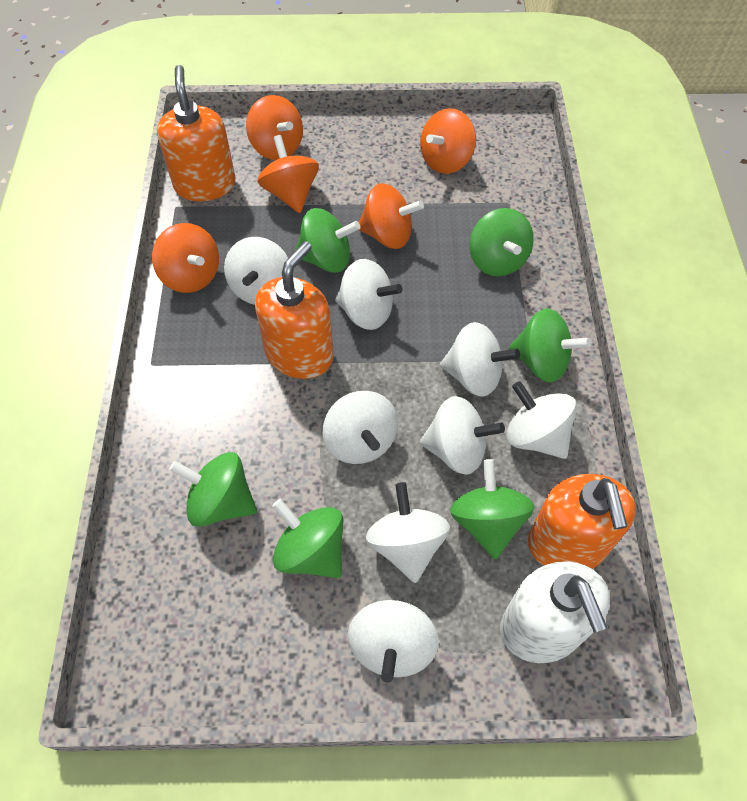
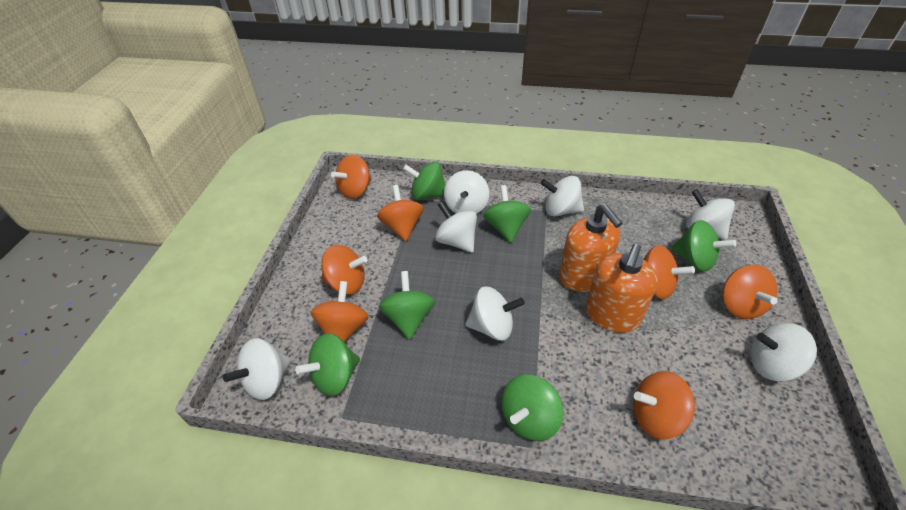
orange soap dispenser: 3 -> 2
orange spinning top: 5 -> 7
white soap dispenser: 1 -> 0
white spinning top: 8 -> 7

